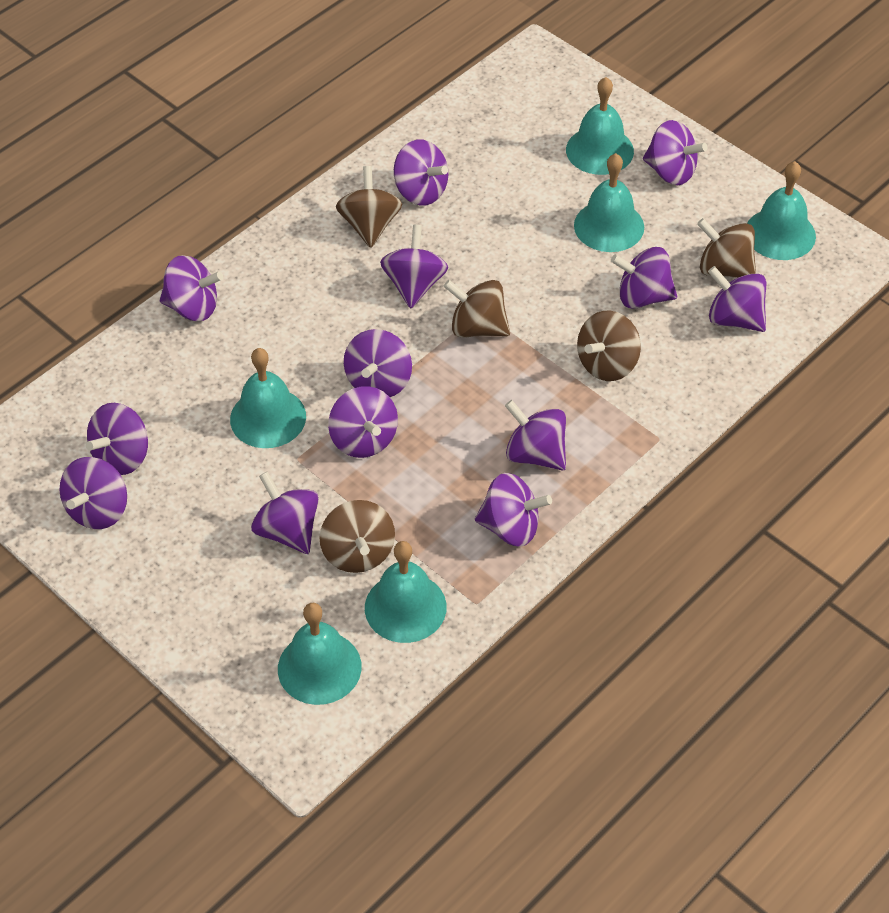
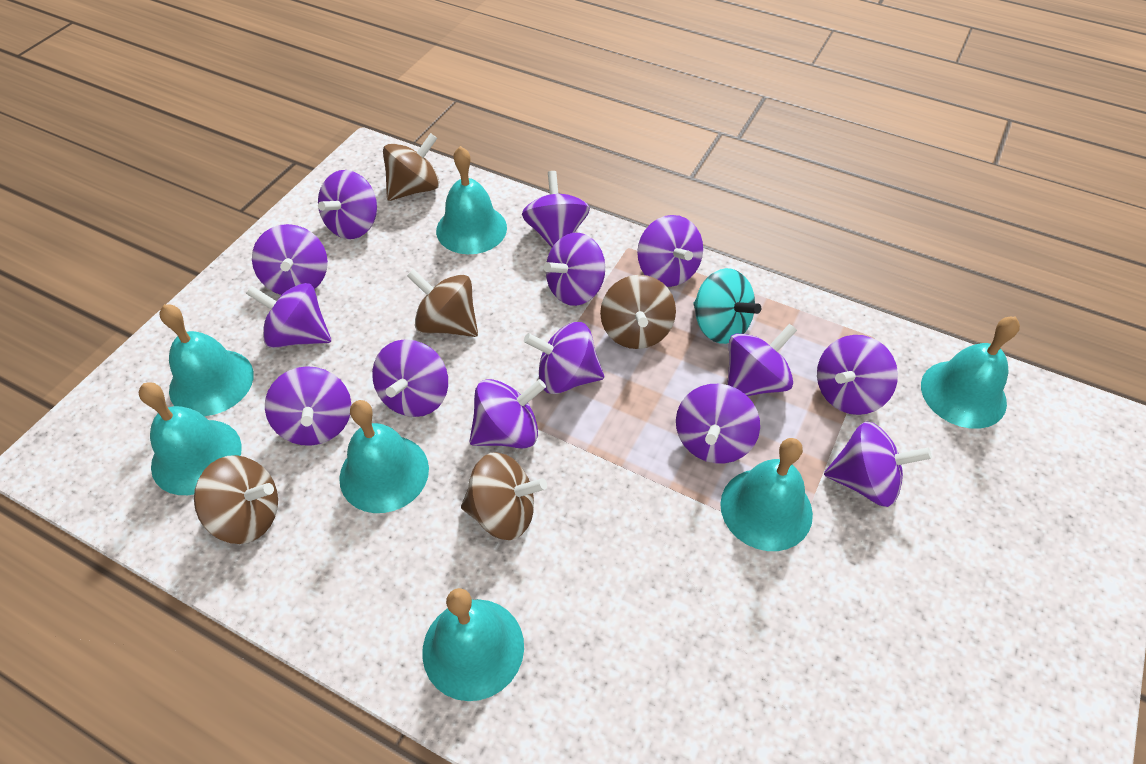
purple spinning top: 13 -> 14
turquoise bell: 6 -> 7
turquoise spinning top: 0 -> 1

